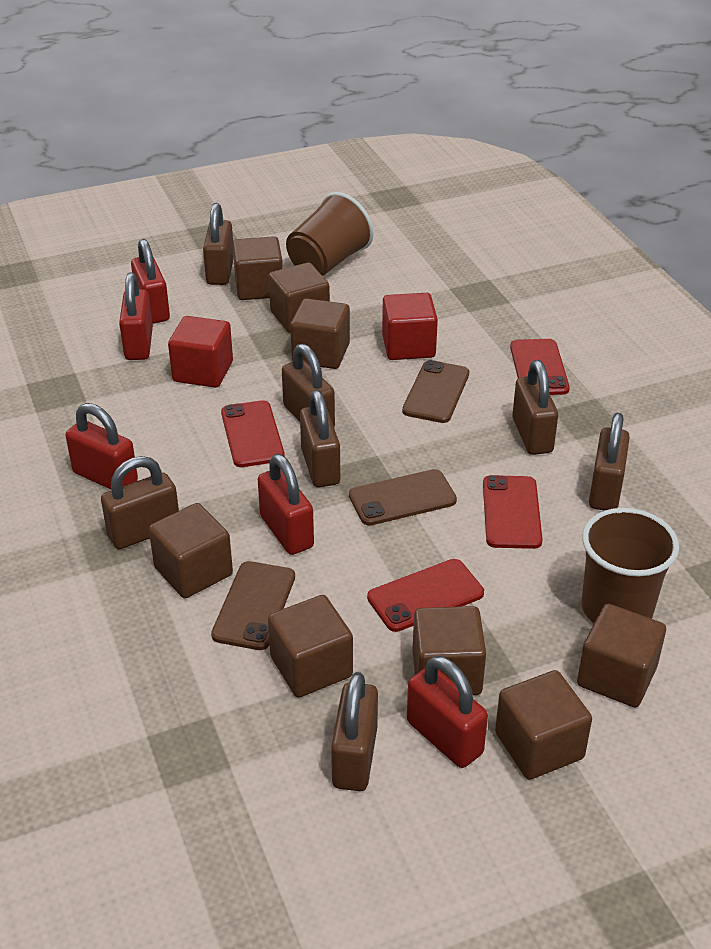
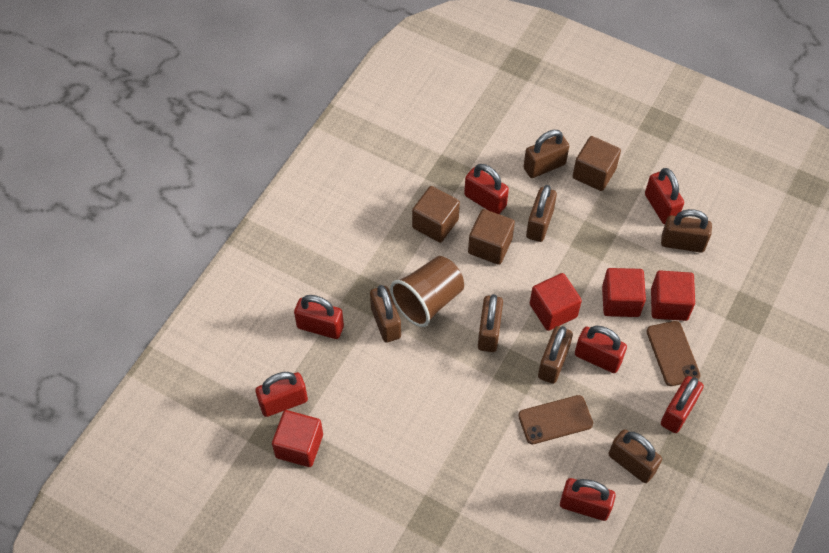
brown cube: 8 -> 3
brown cup: 2 -> 1
brown phone: 3 -> 2
red cube: 2 -> 4
red padlock: 5 -> 7
red phone: 4 -> 0

